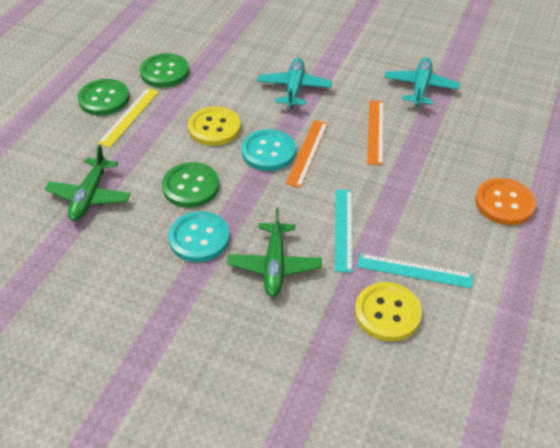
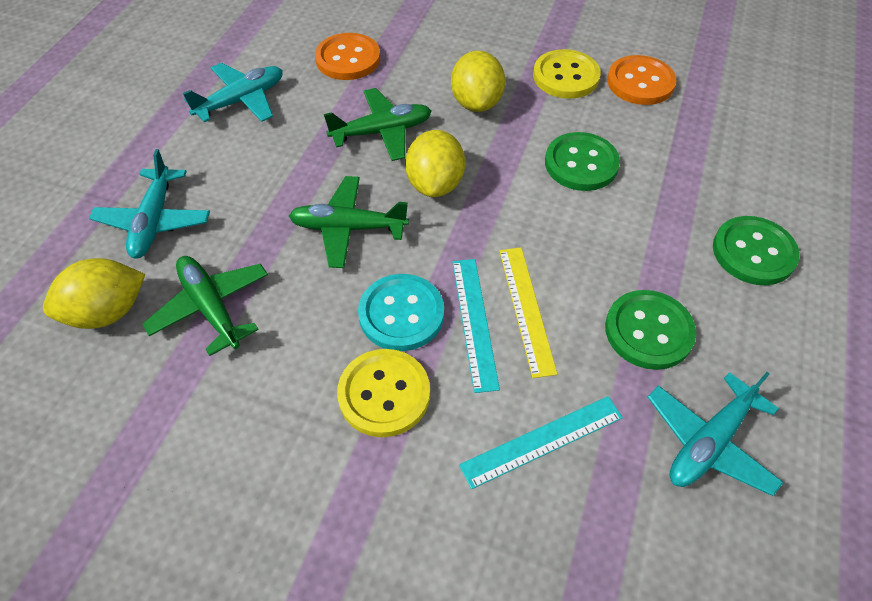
green plane: 2 -> 3
orange button: 1 -> 2
orange ruler: 2 -> 0
turquoise button: 2 -> 1
turquoise plane: 2 -> 3
yellow lemon: 0 -> 3

